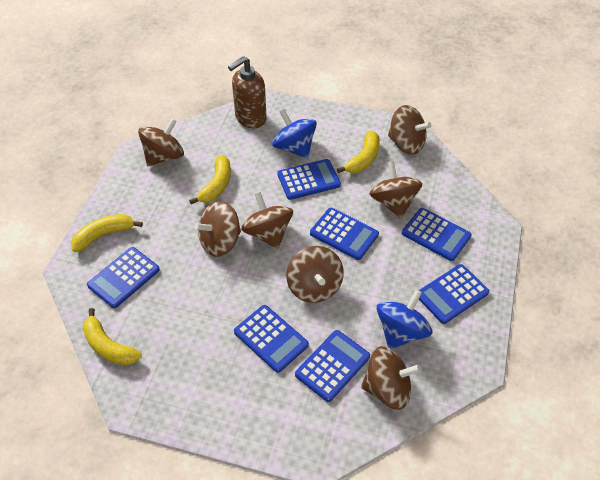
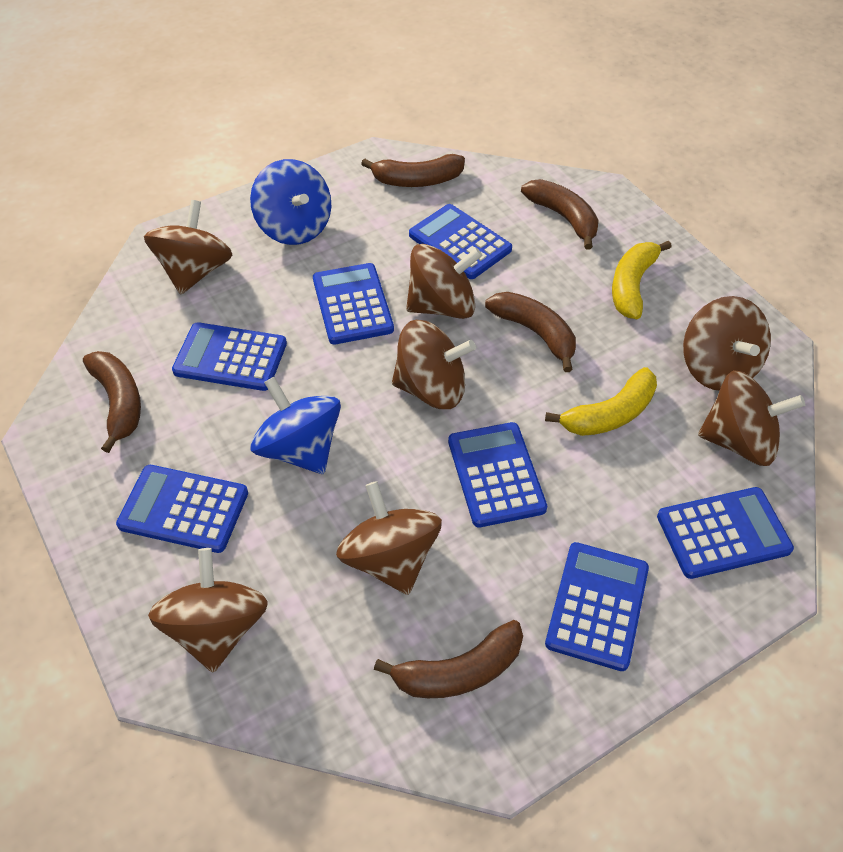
brown banana: 0 -> 5
brown soap dispenser: 1 -> 0
yellow banana: 4 -> 2

